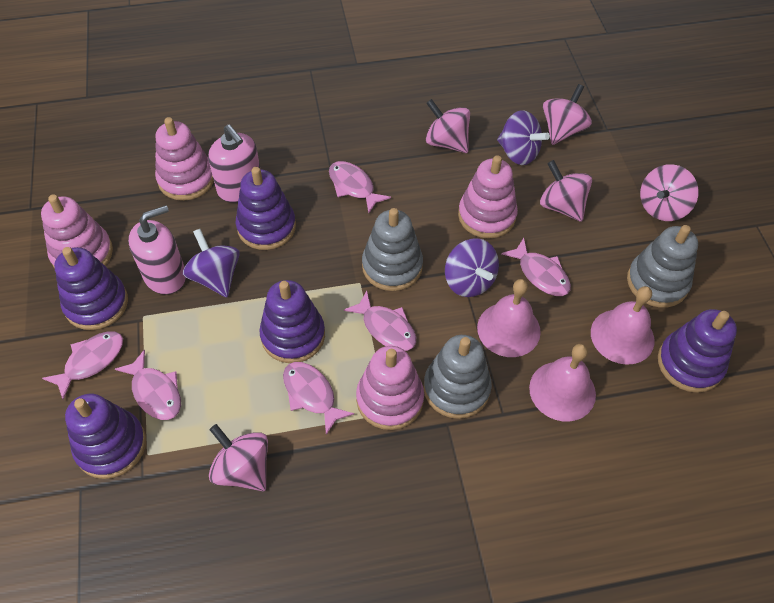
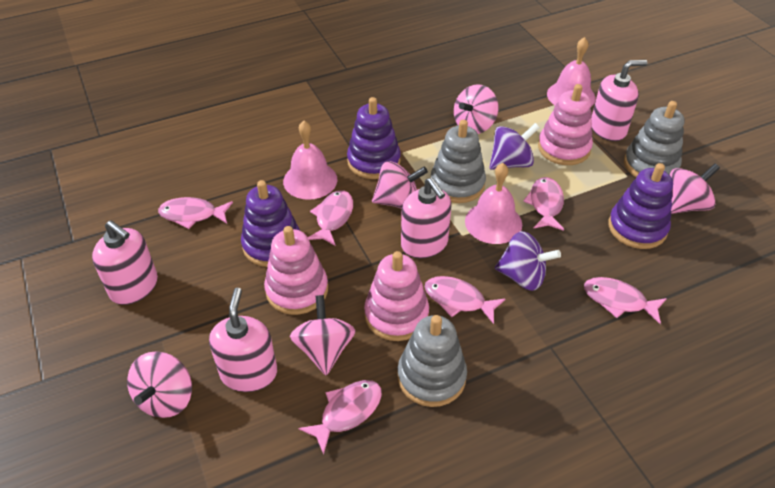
pink soap dispenser: 2 -> 4
pink stacking toy: 4 -> 3
purple spinning top: 3 -> 2
purple stacking toy: 5 -> 3

